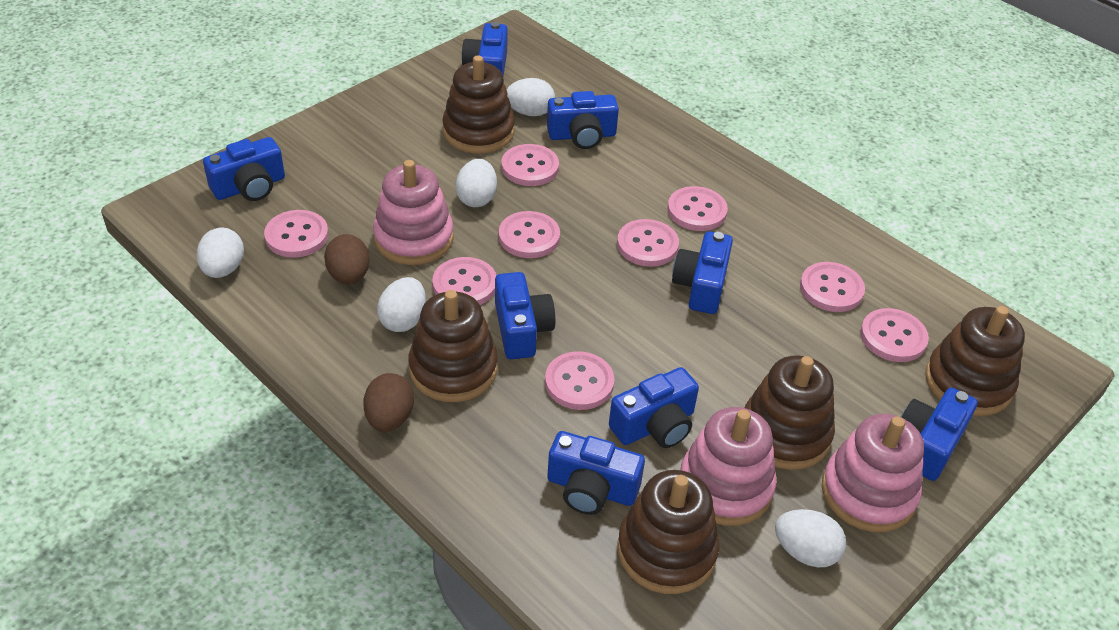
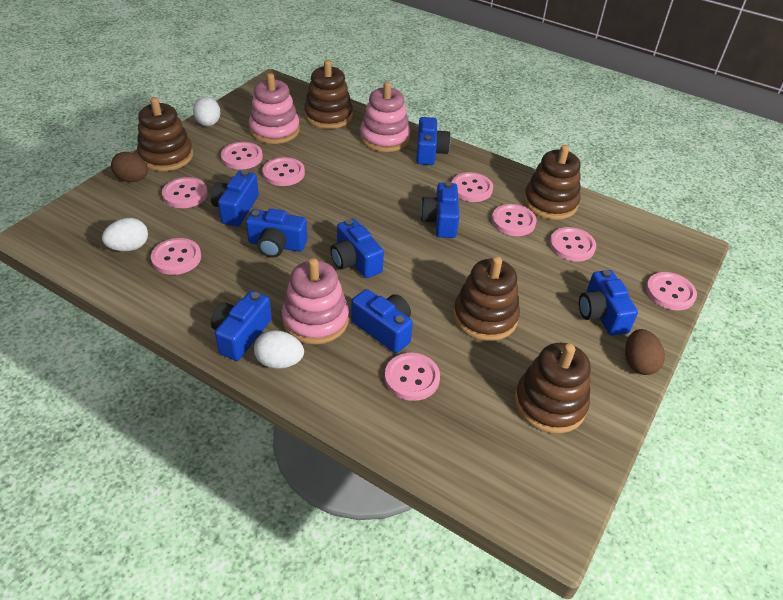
white egg: 5 -> 3

